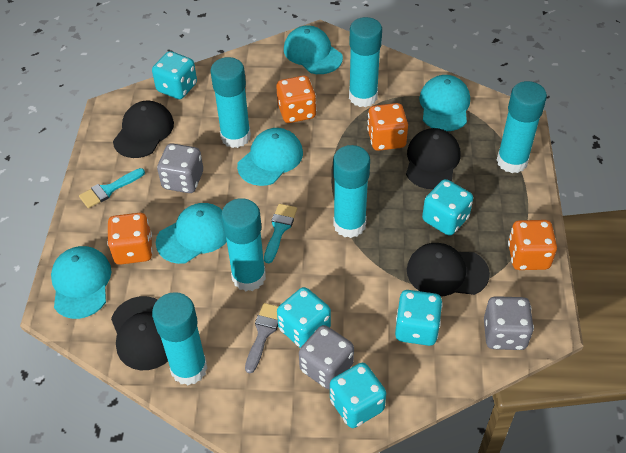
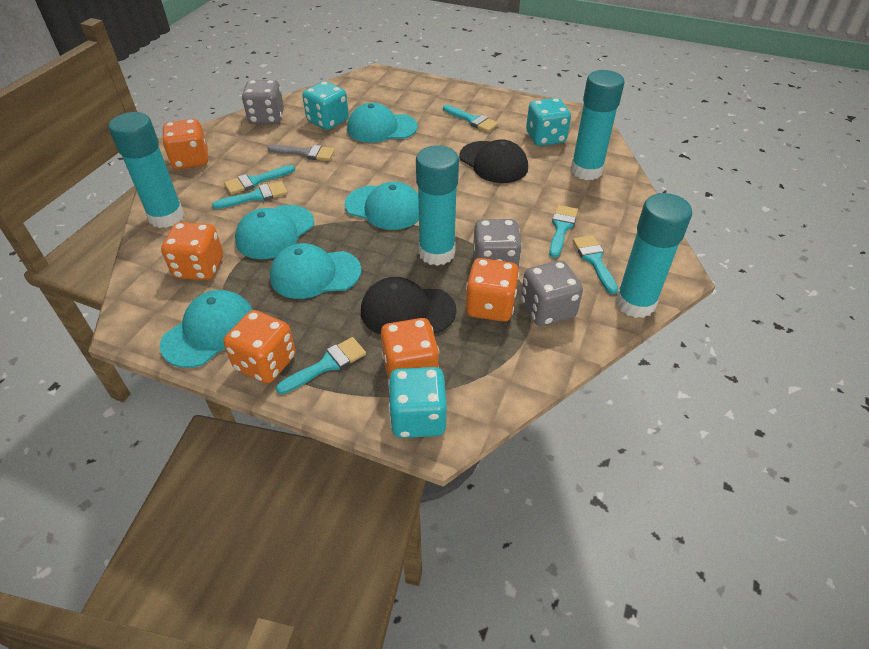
black cap: 4 -> 2
orange dice: 4 -> 5
turquoise brush: 2 -> 6
turquoise dice: 5 -> 3
turquoise glue stick: 6 -> 4

